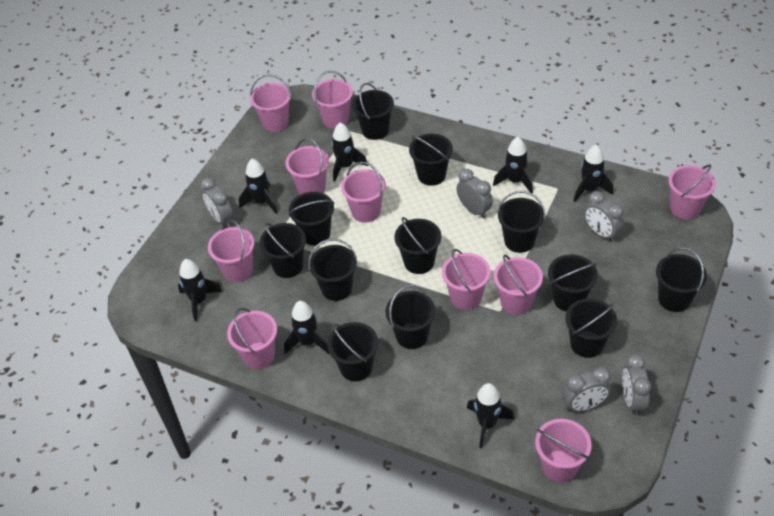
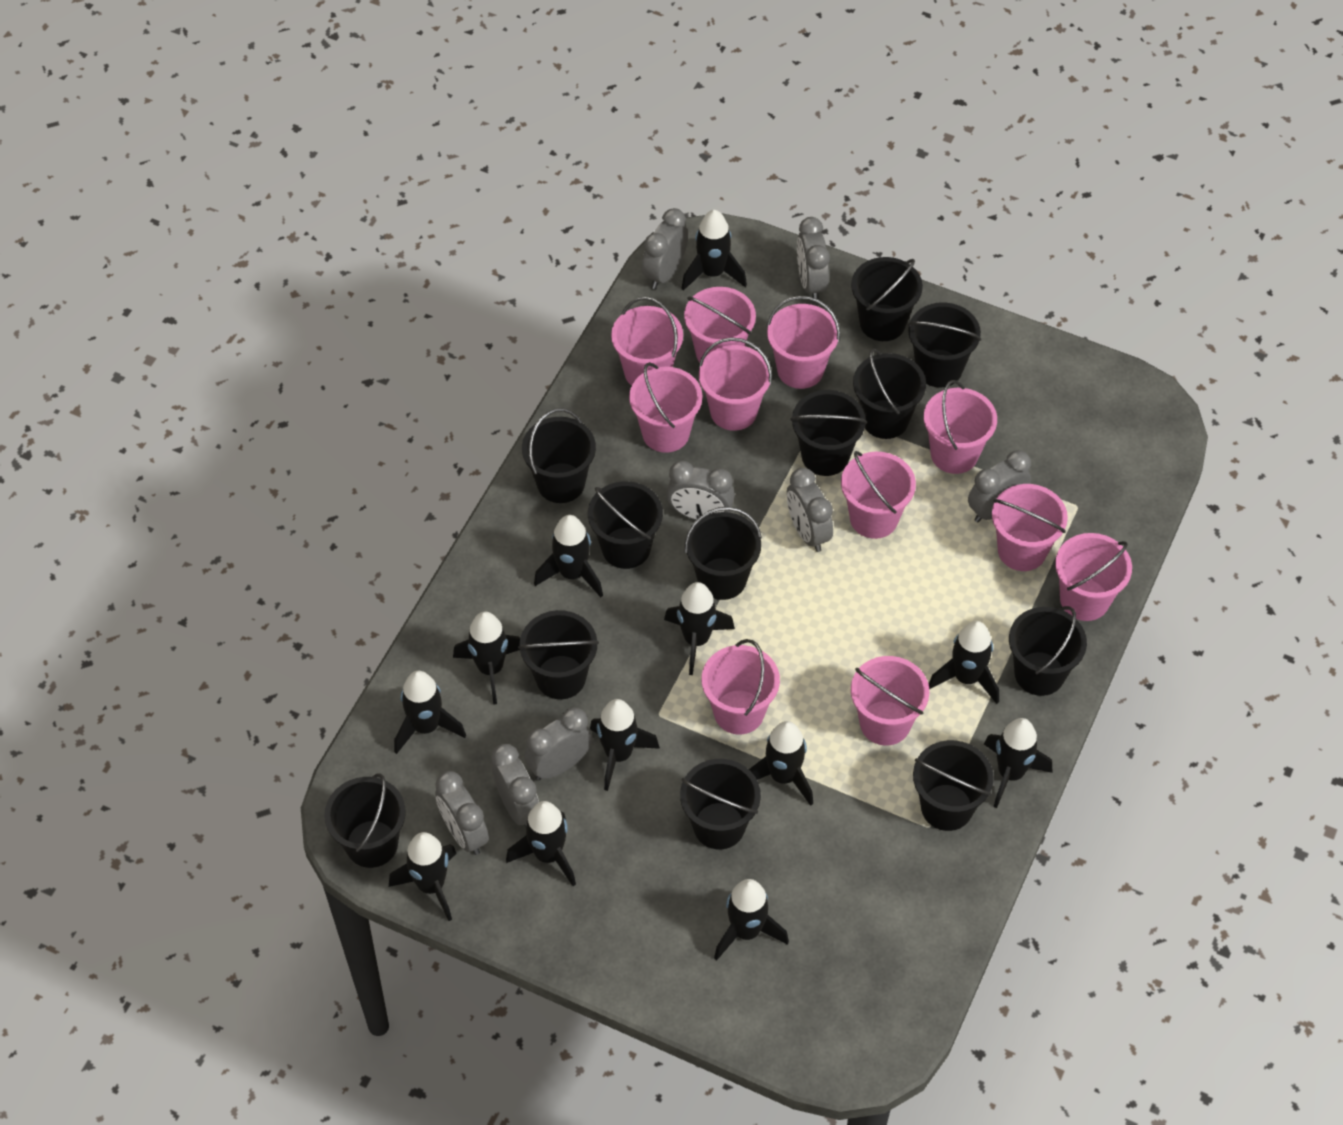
black rocket: 7 -> 12
grey clock: 5 -> 8
pink bucket: 10 -> 11

